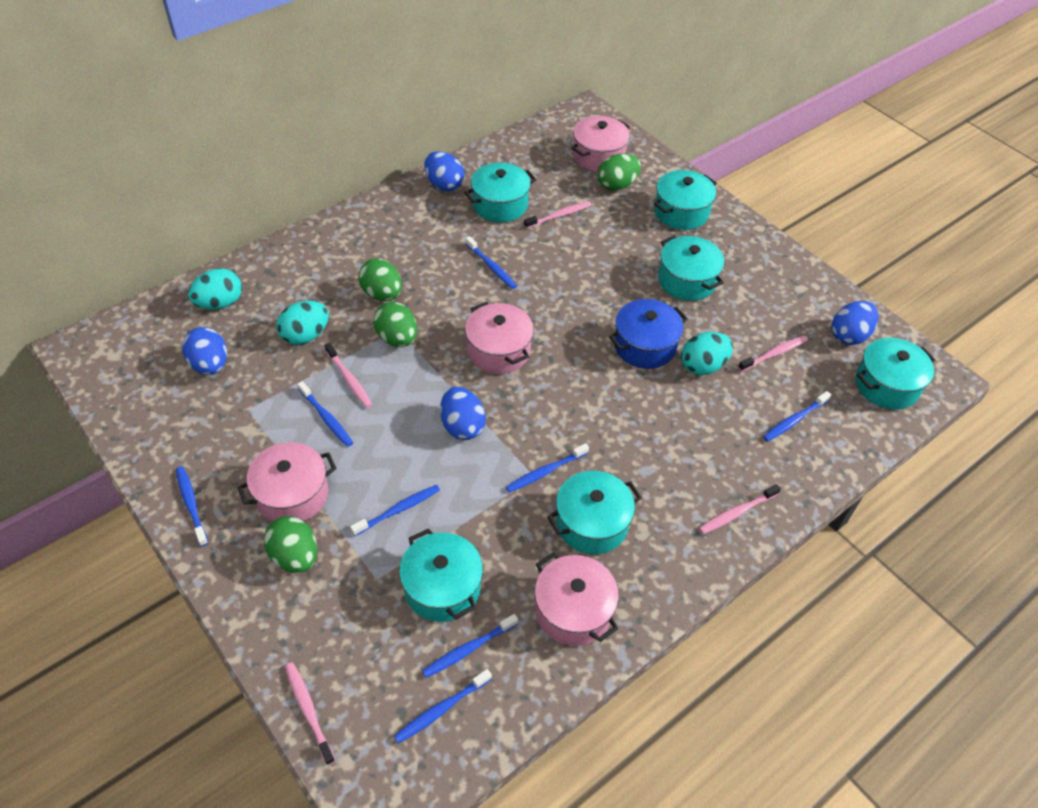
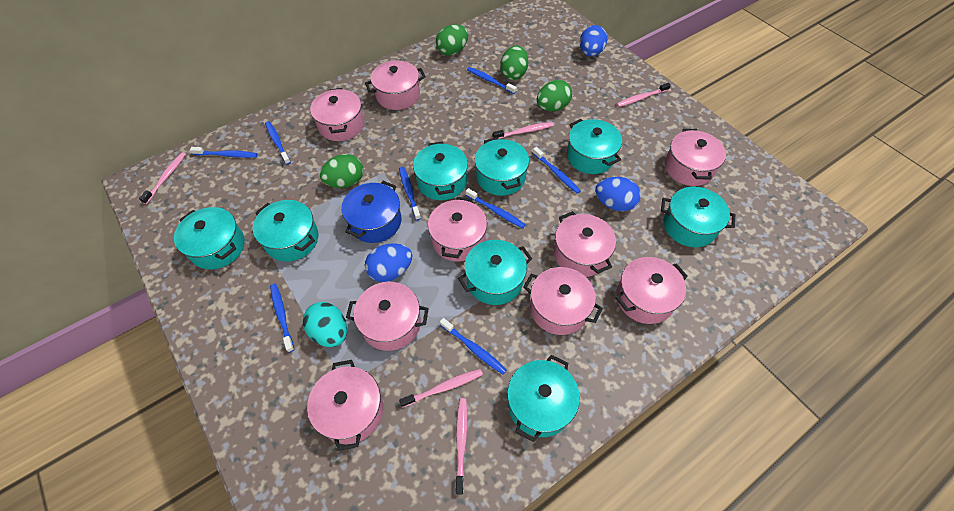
blue egg: 4 -> 3
pink pot: 4 -> 9
turquoise egg: 3 -> 1
turquoise pot: 6 -> 8

